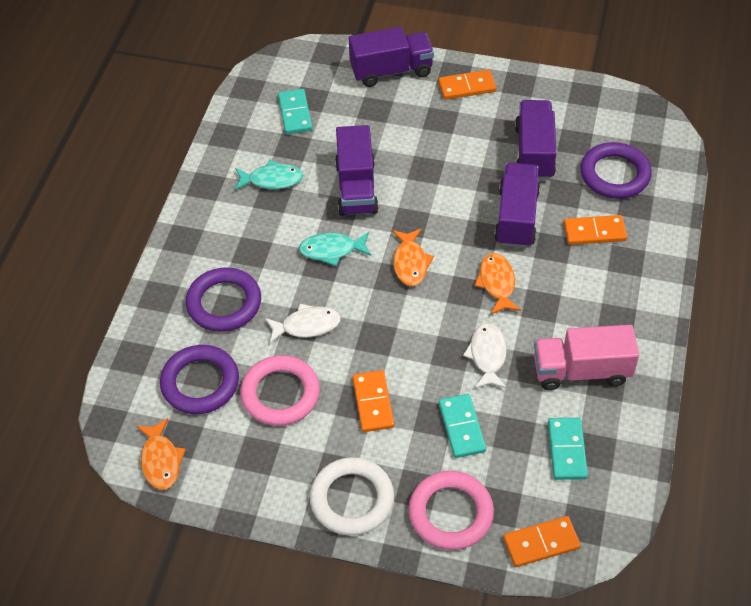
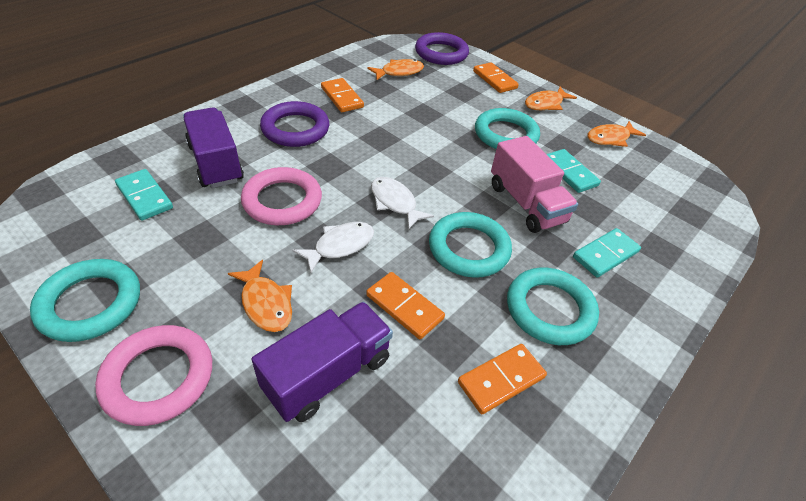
orange fish: 3 -> 4
purple ring: 3 -> 2
purple truck: 4 -> 2
turquoise fish: 2 -> 0
turquoise ring: 0 -> 4
white ring: 1 -> 0

